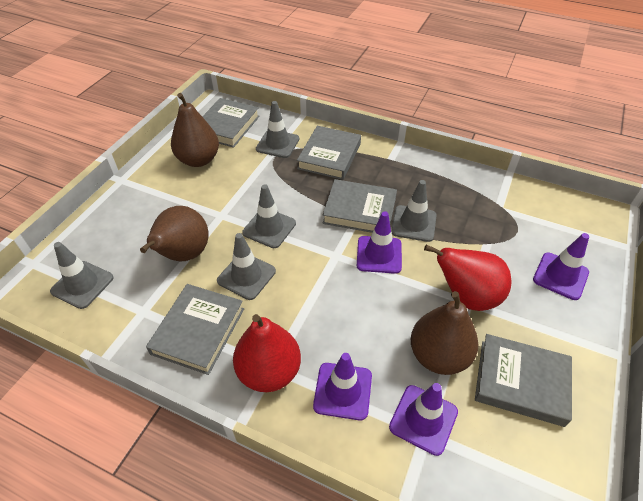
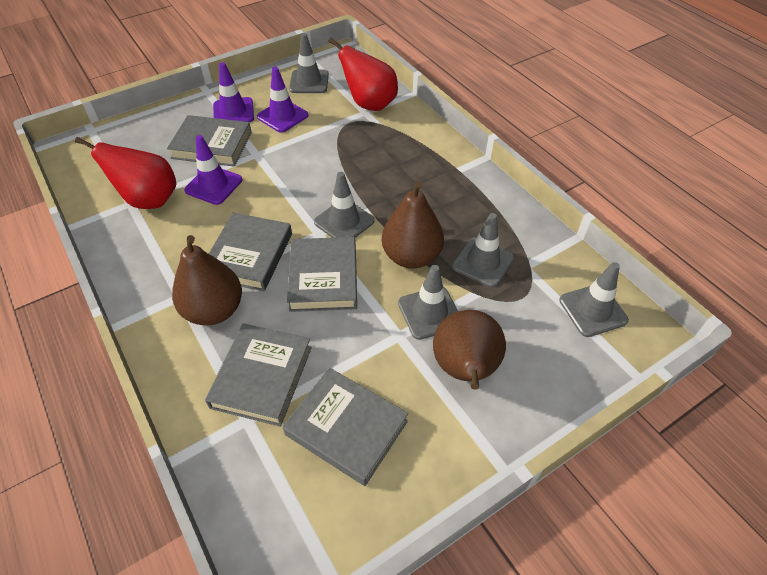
purple traffic cone: 4 -> 3

